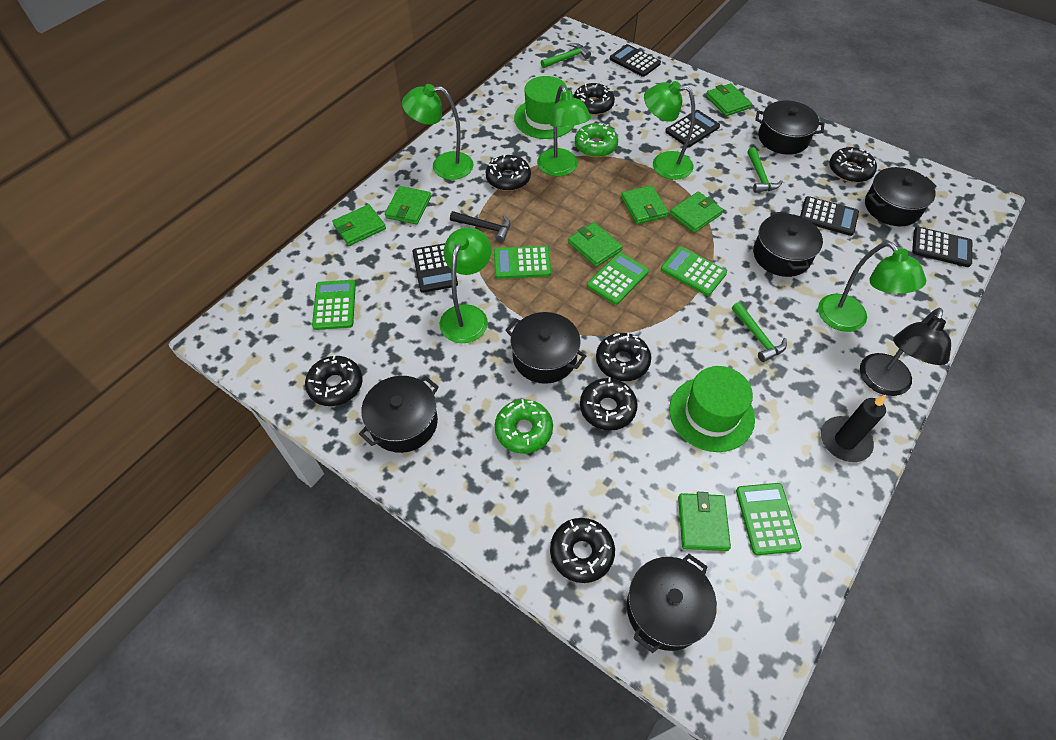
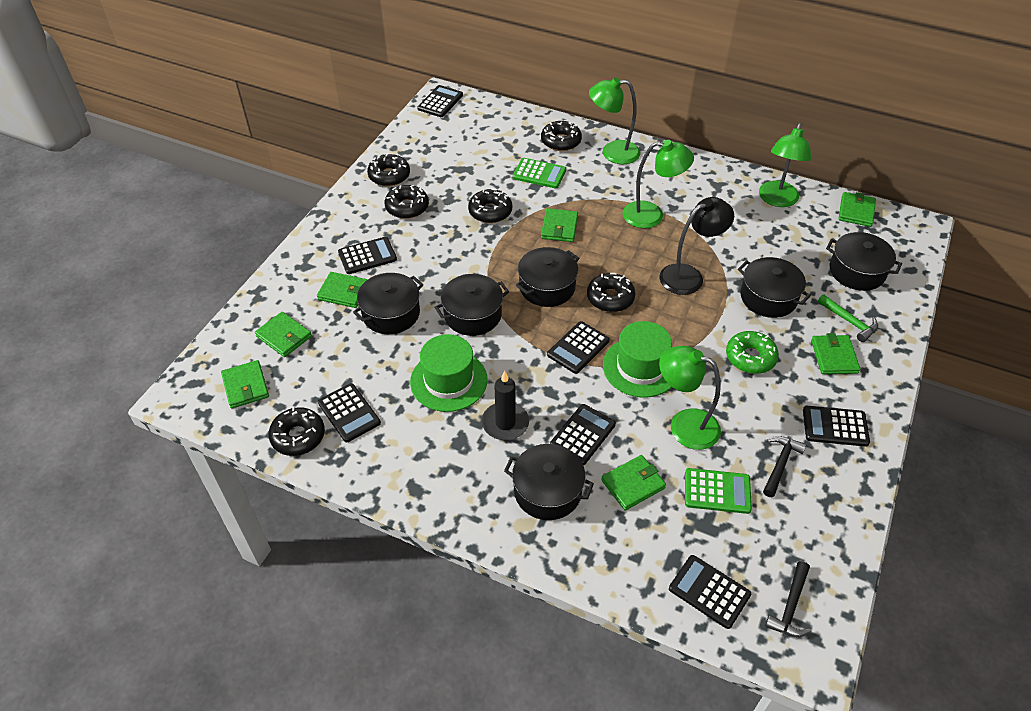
black calculator: 5 -> 7
black donut: 7 -> 6
black hammer: 1 -> 2
green calculator: 5 -> 2
green donut: 2 -> 1
green hammer: 3 -> 1
green lamp: 5 -> 4

